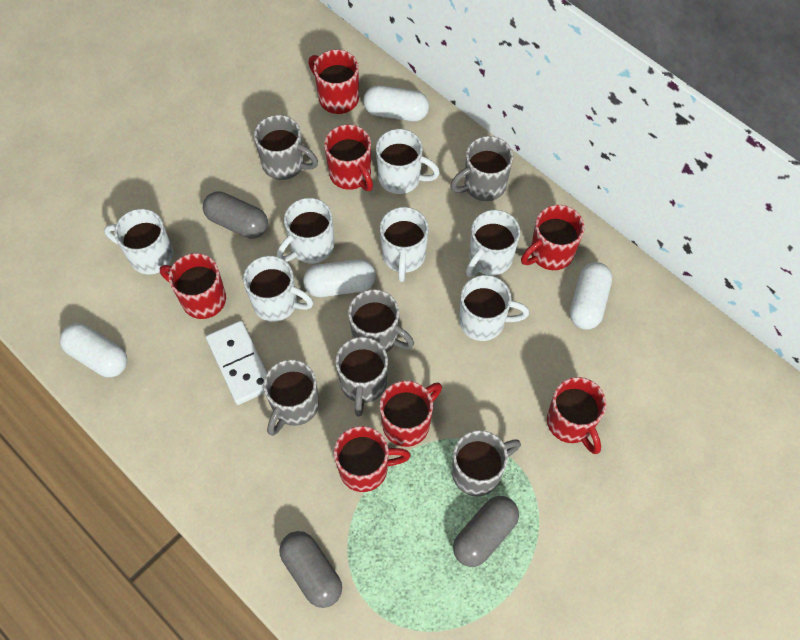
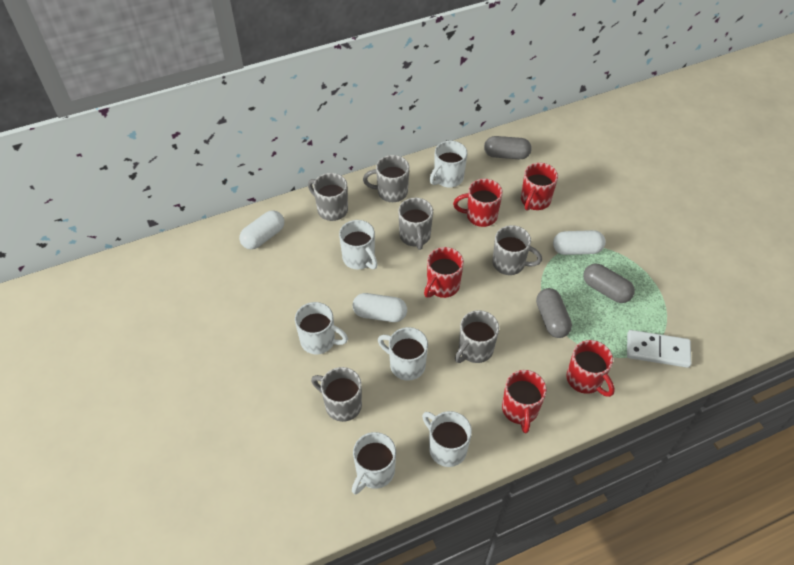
red mug: 7 -> 5
white capsule: 4 -> 3
white mug: 7 -> 6

